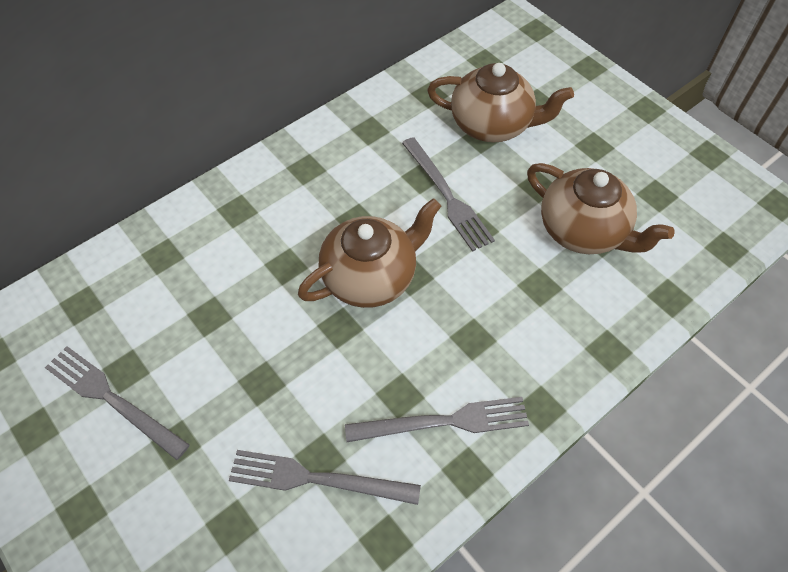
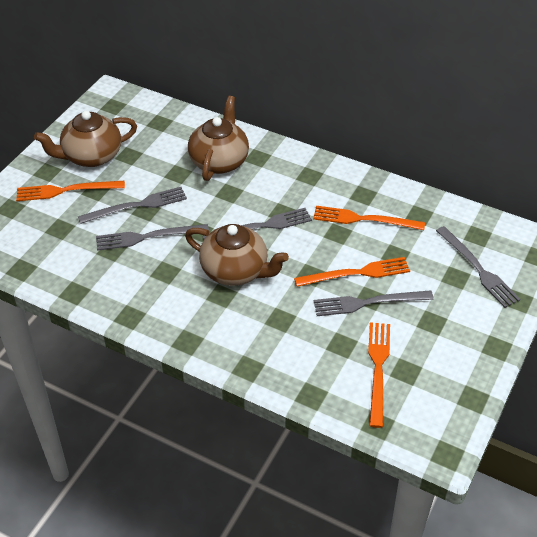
grey fork: 4 -> 5
orange fork: 0 -> 4

